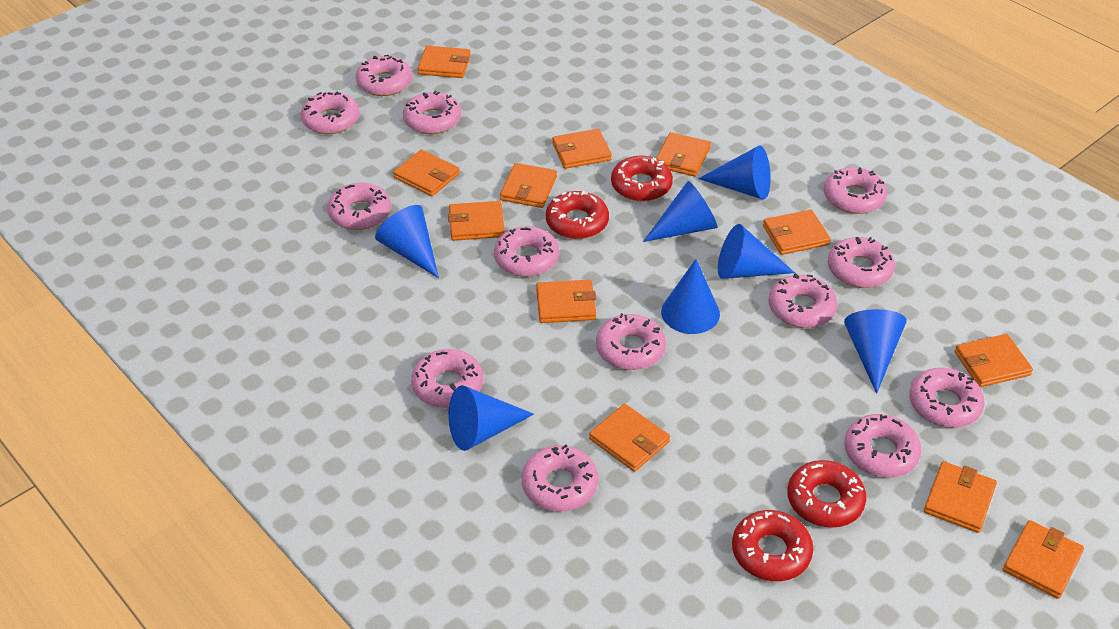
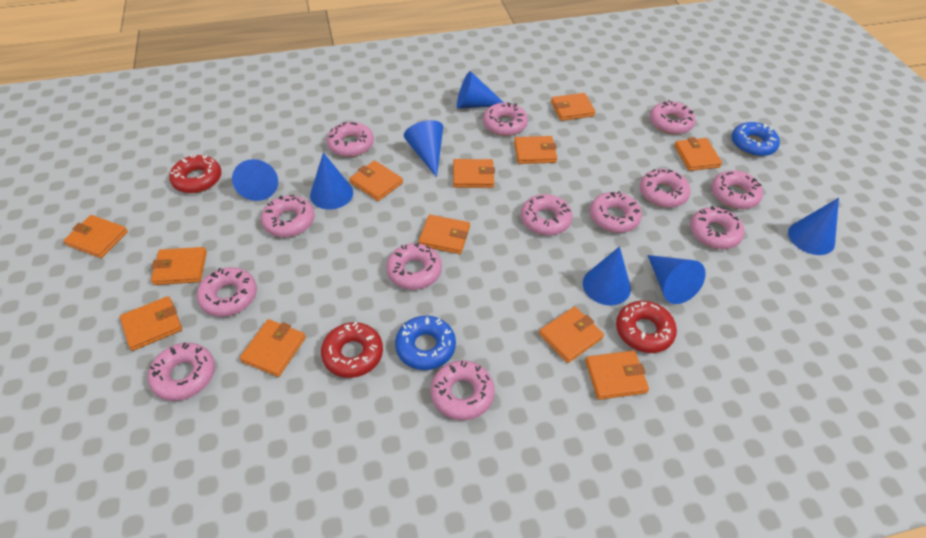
blue donut: 0 -> 2
red donut: 4 -> 3

